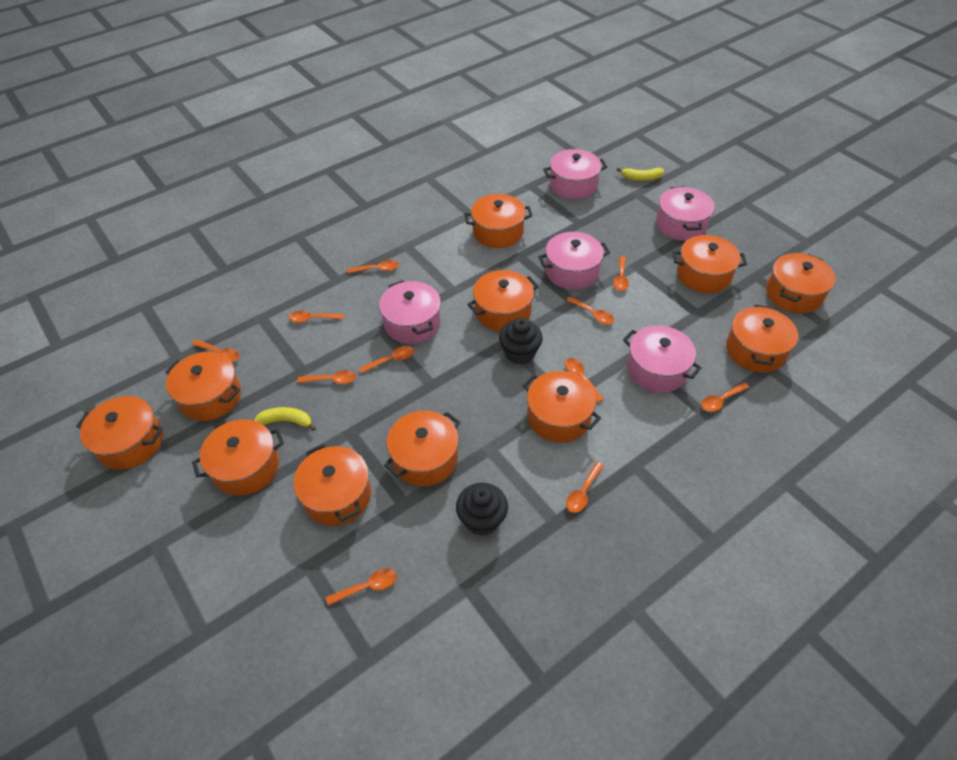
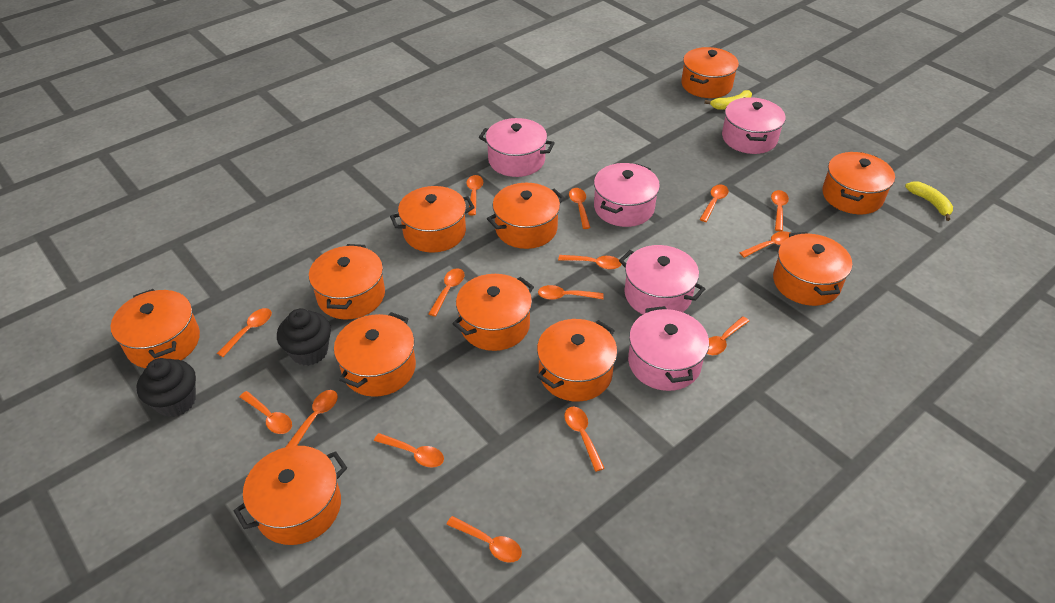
orange spoon: 11 -> 15

